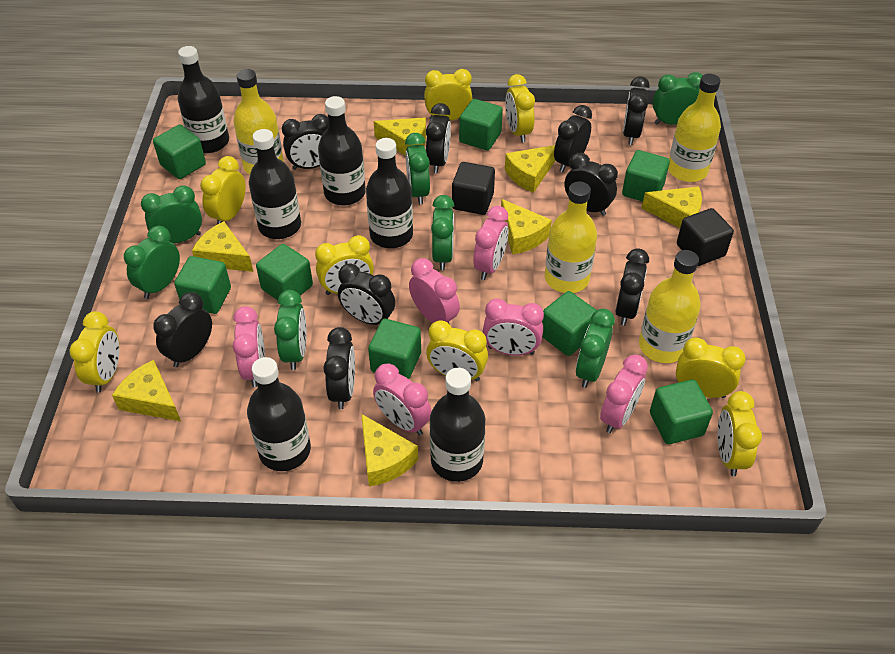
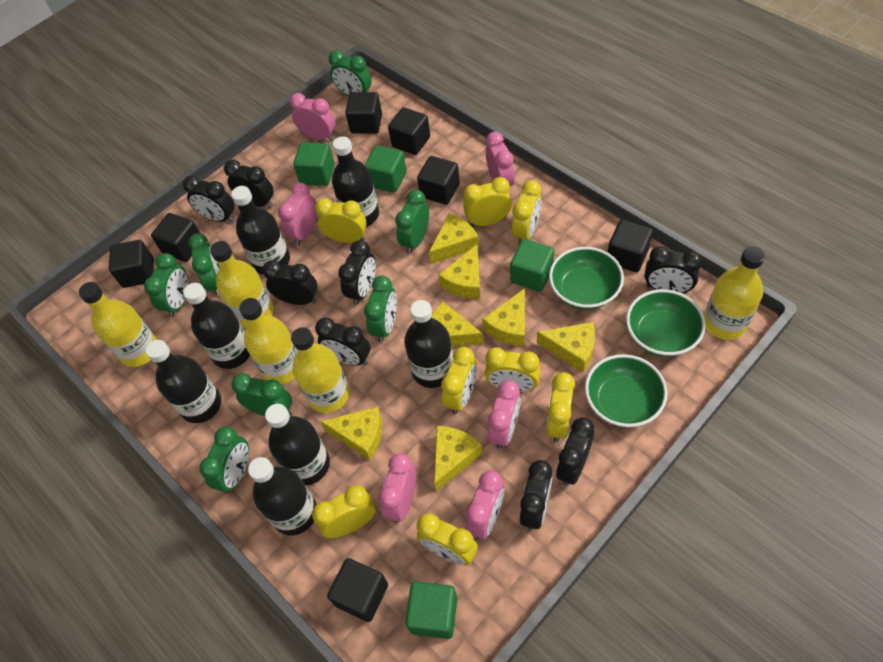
black bottle: 6 -> 7
black clock: 9 -> 8
black cube: 2 -> 7
green bowl: 0 -> 3
green cube: 8 -> 4
yellow bottle: 4 -> 5

